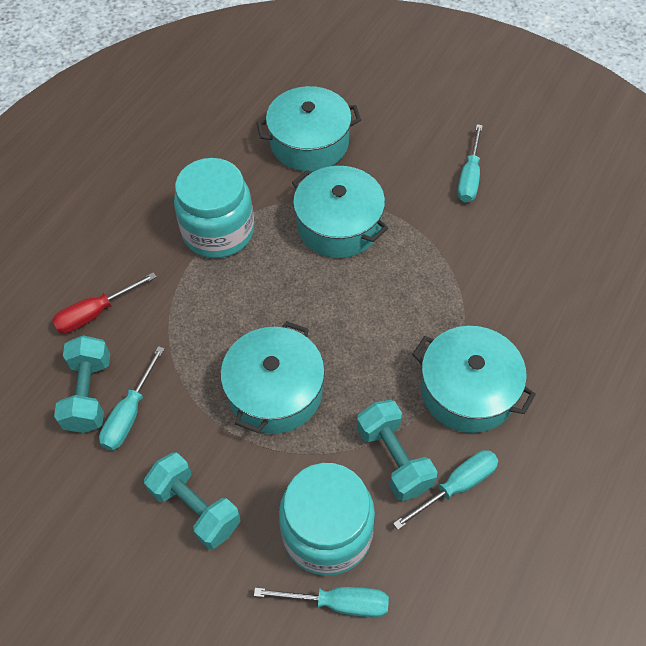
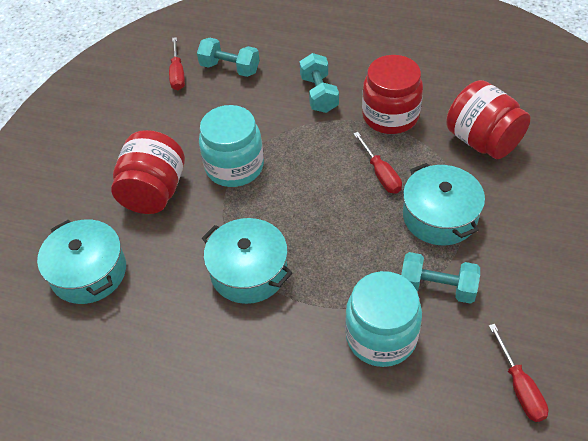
red jar: 0 -> 3
red screwdriver: 1 -> 3
turquoise pot: 4 -> 3
turquoise screwdriver: 4 -> 0

